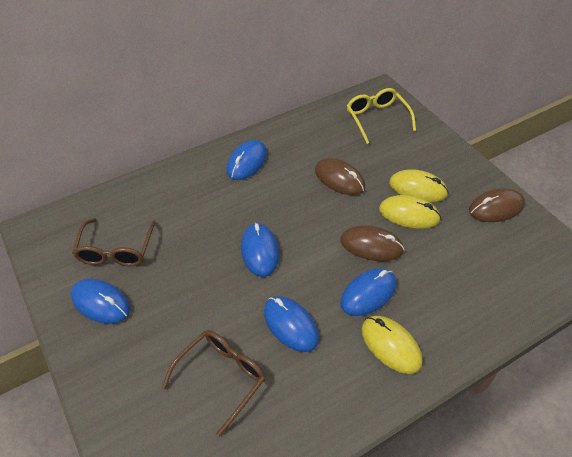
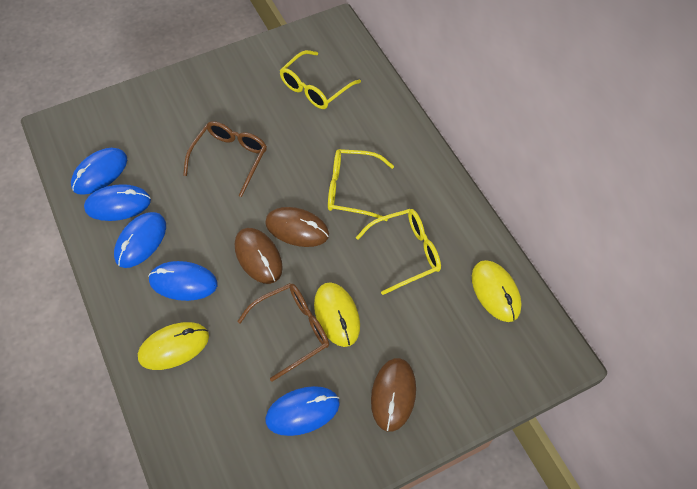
yellow glasses: 1 -> 3

